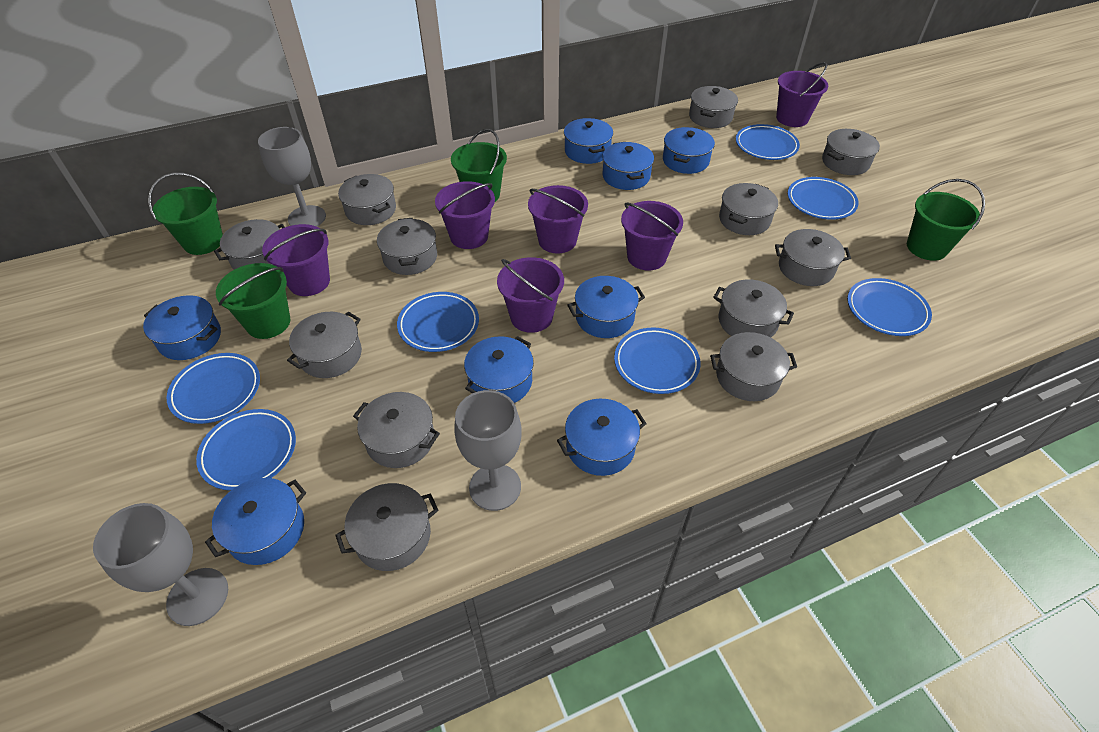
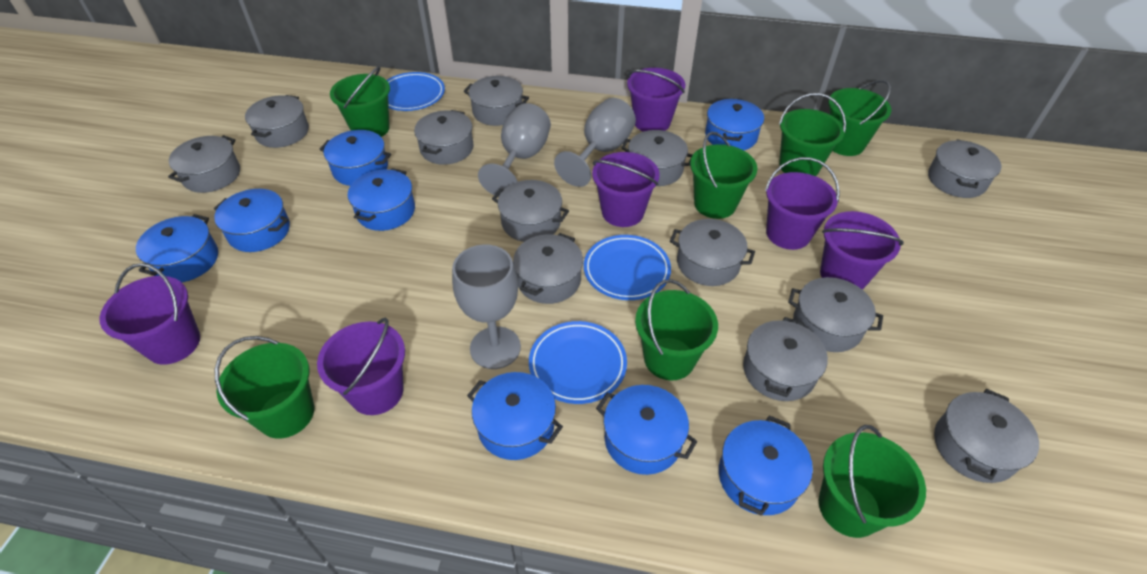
blue plate: 7 -> 3
green bucket: 4 -> 7

